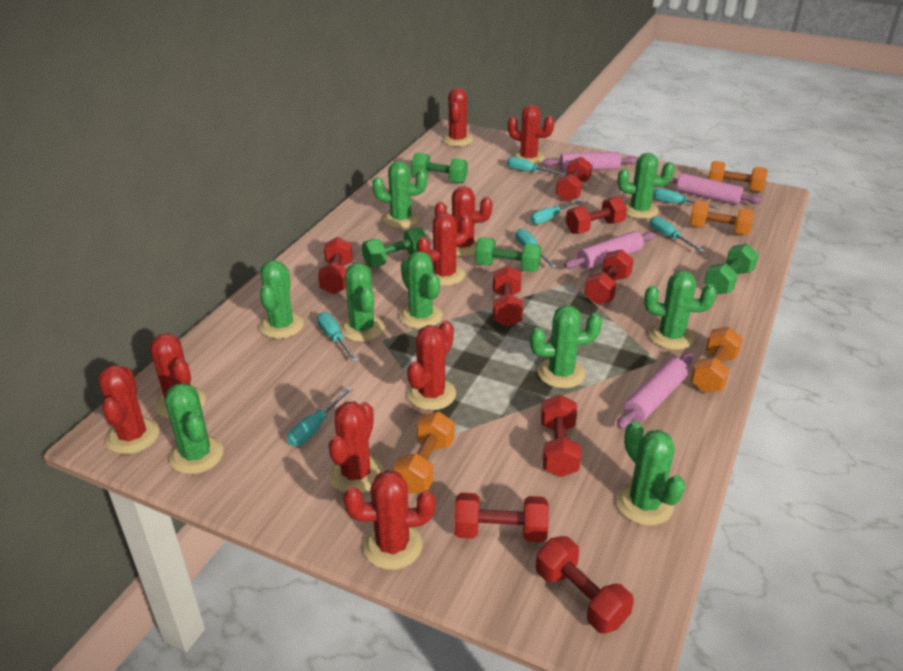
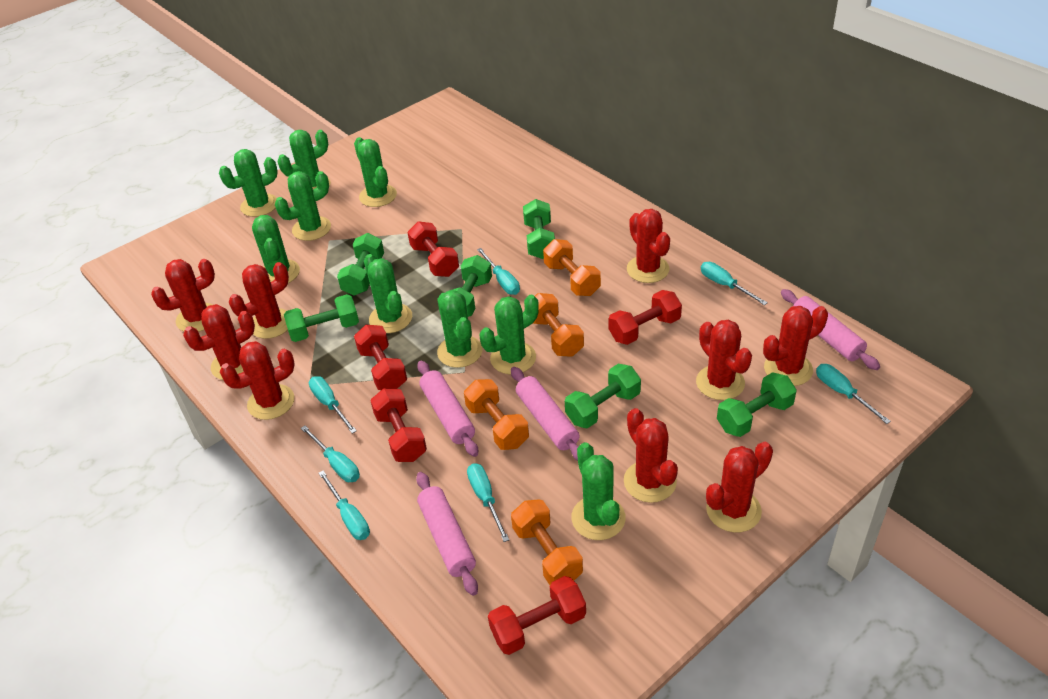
green dumbbell: 4 -> 6
red dumbbell: 8 -> 5

